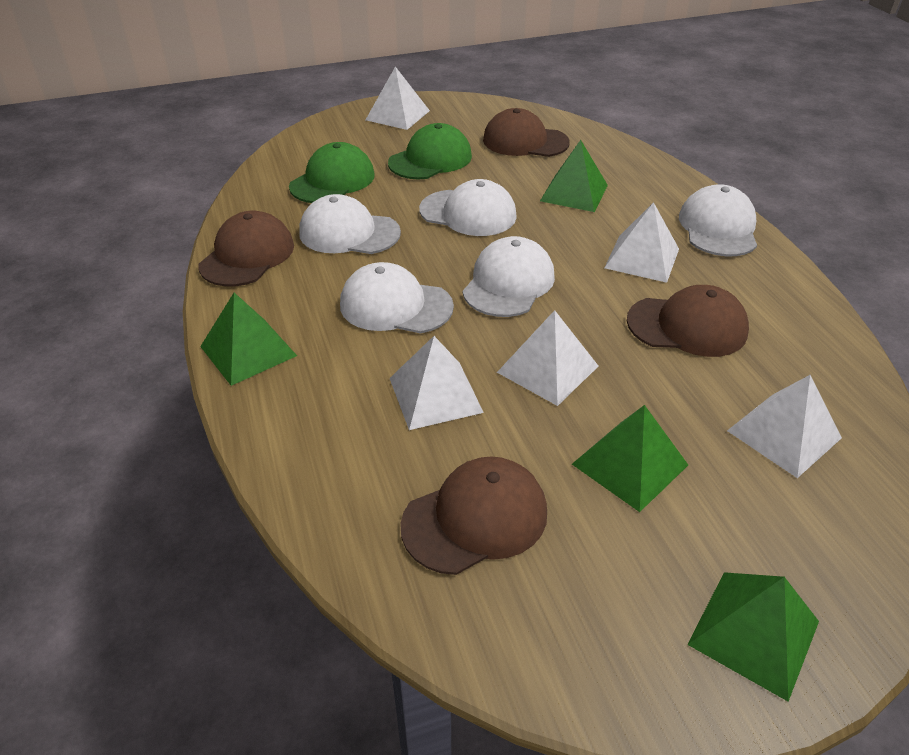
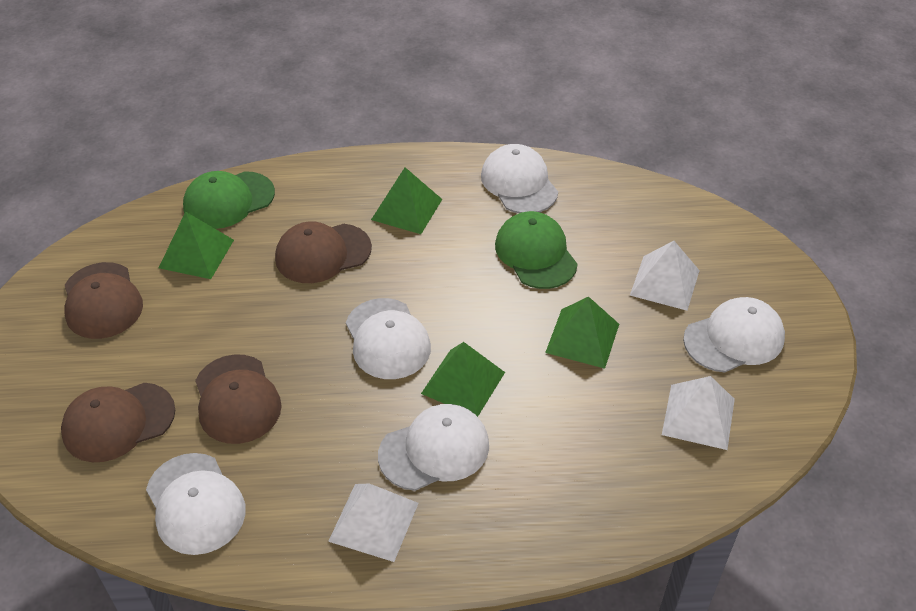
white pyramid: 5 -> 3

